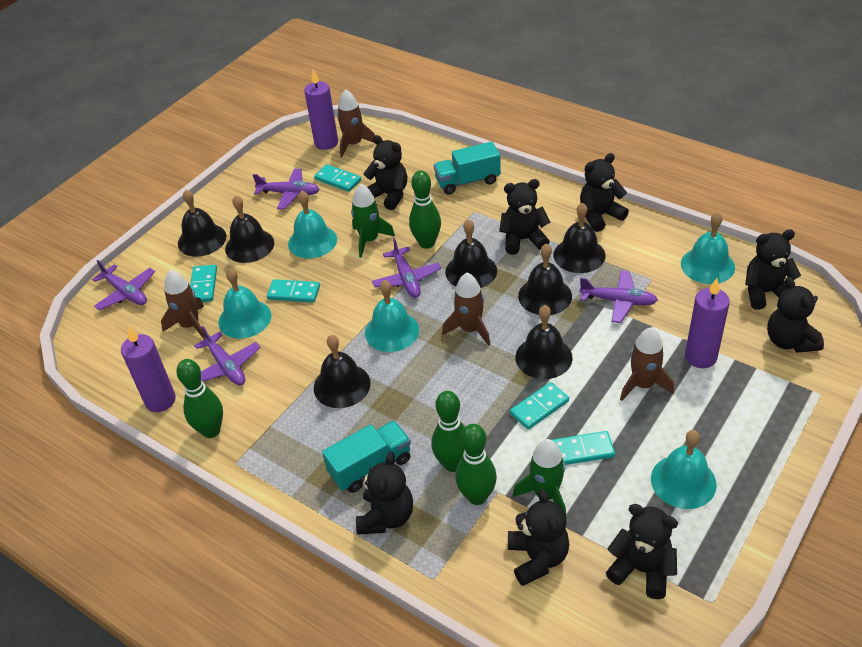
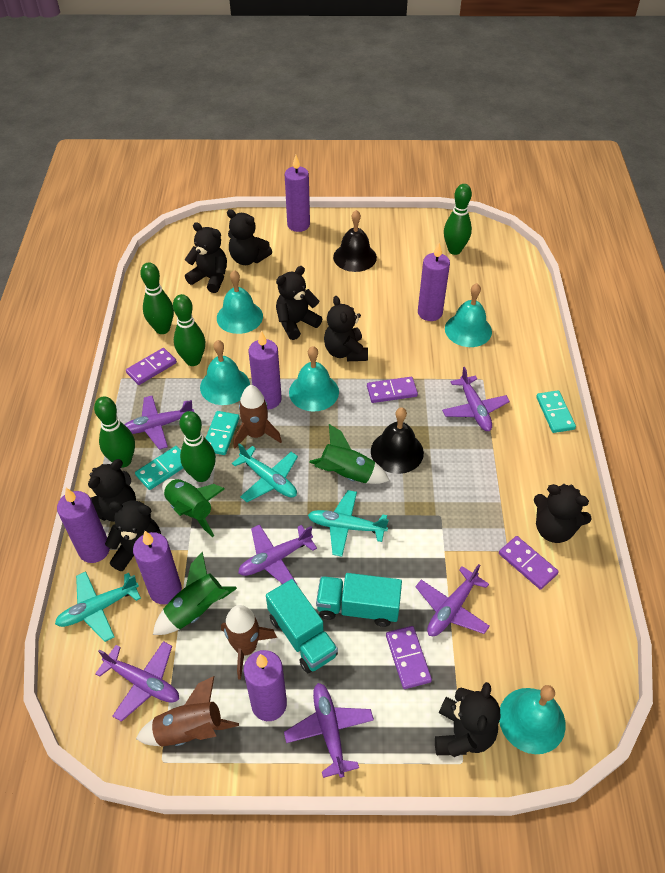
black bell: 7 -> 2
brown rocket: 4 -> 3
green bowling pin: 4 -> 5
green rocket: 2 -> 3
purple candle: 3 -> 6
purple domino: 0 -> 4
purple plane: 5 -> 6
turquoise domino: 5 -> 3
turquoise plane: 0 -> 3

